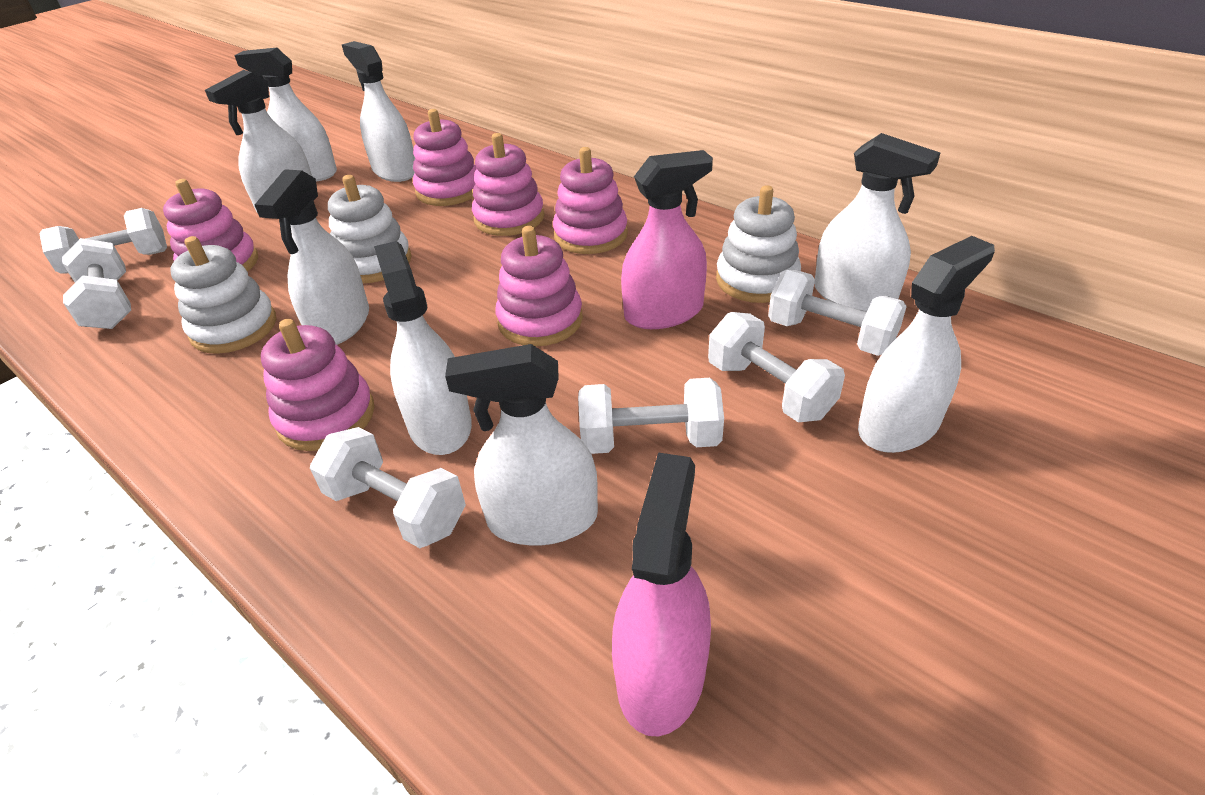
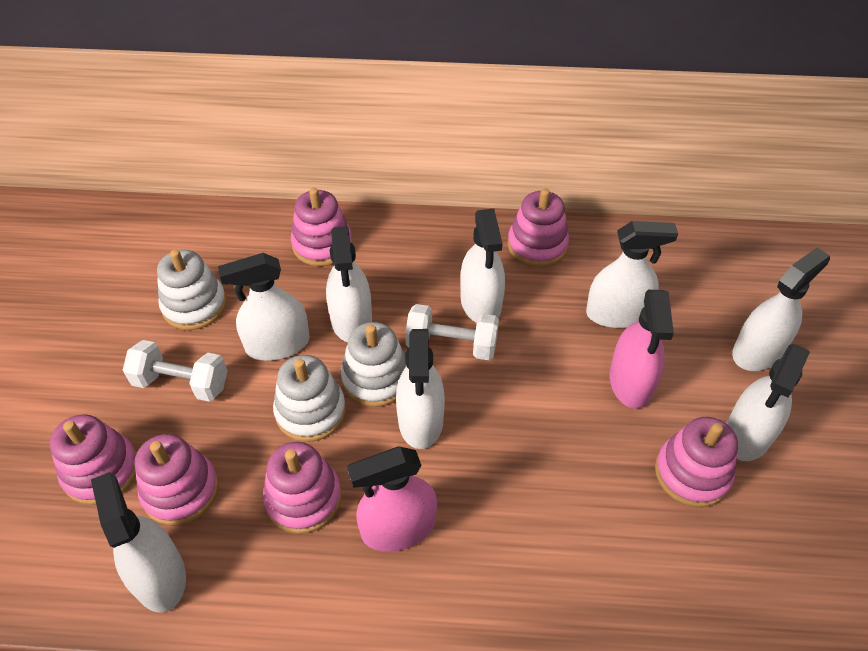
white dumbbell: 6 -> 2

